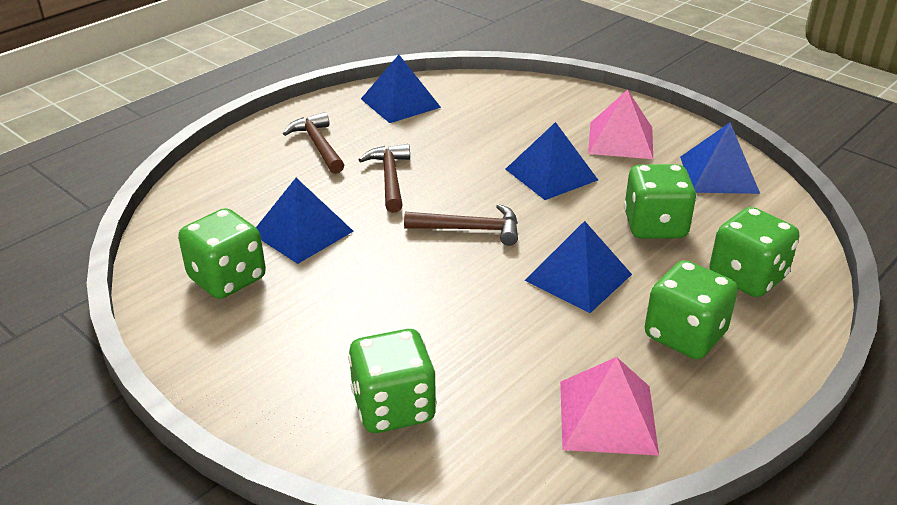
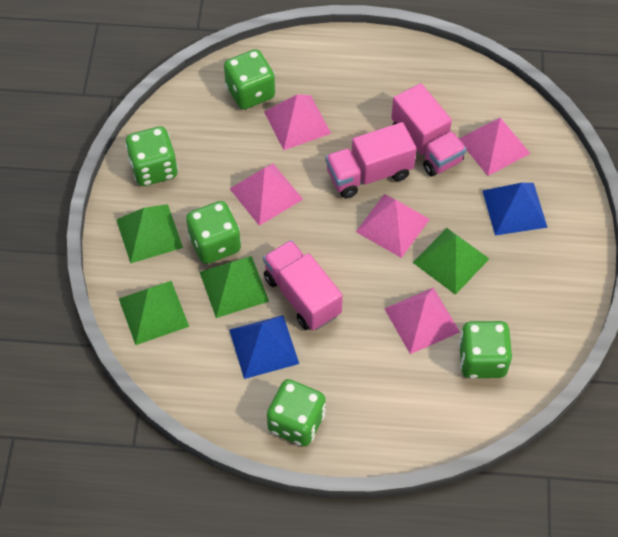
blue pyramid: 5 -> 2
brown hammer: 3 -> 0
green pyramid: 0 -> 4
pink pyramid: 2 -> 5
pink truck: 0 -> 3

